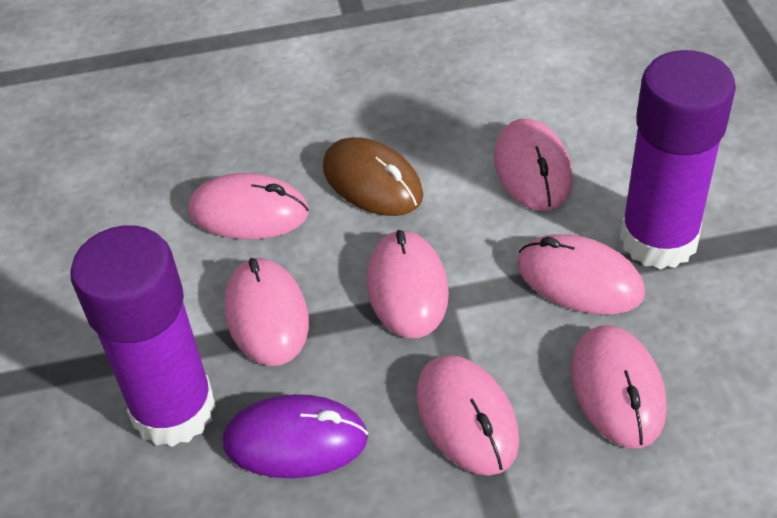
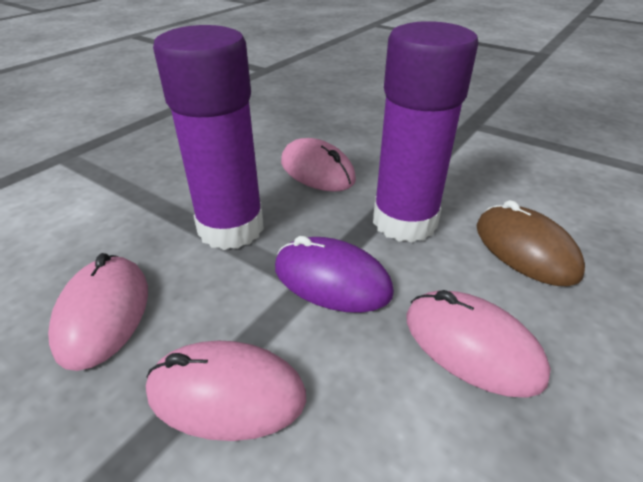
pink mouse: 7 -> 4

